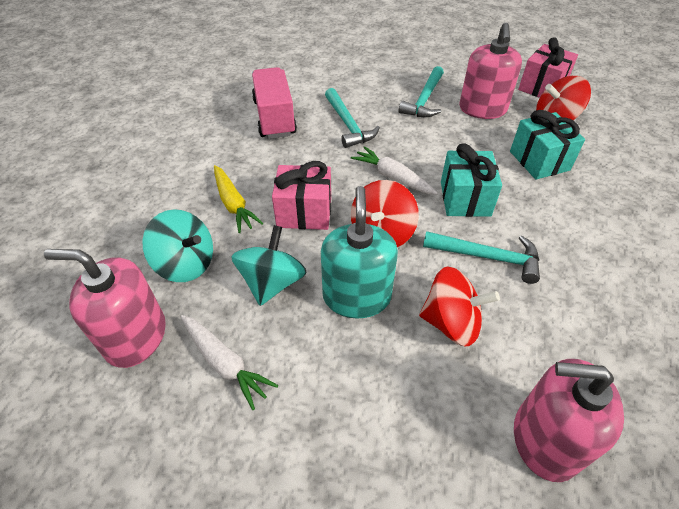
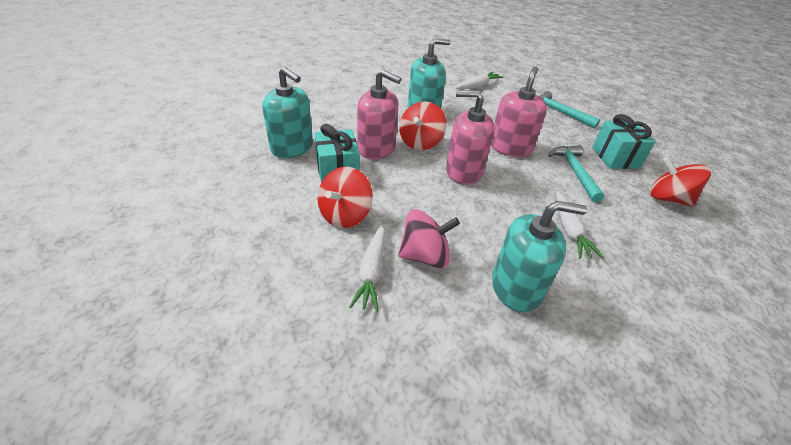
pink gift: 2 -> 0
pink spinning top: 0 -> 1
pink truck: 1 -> 0
turquoise hammer: 3 -> 2
turquoise soap dispenser: 1 -> 3
turquoise spinning top: 2 -> 0
white carrot: 2 -> 3
yellow carrot: 1 -> 0

